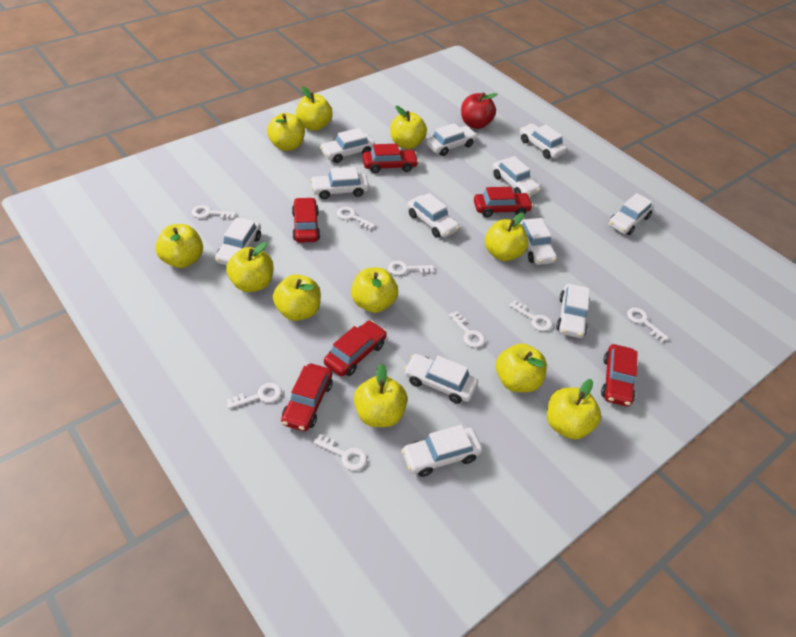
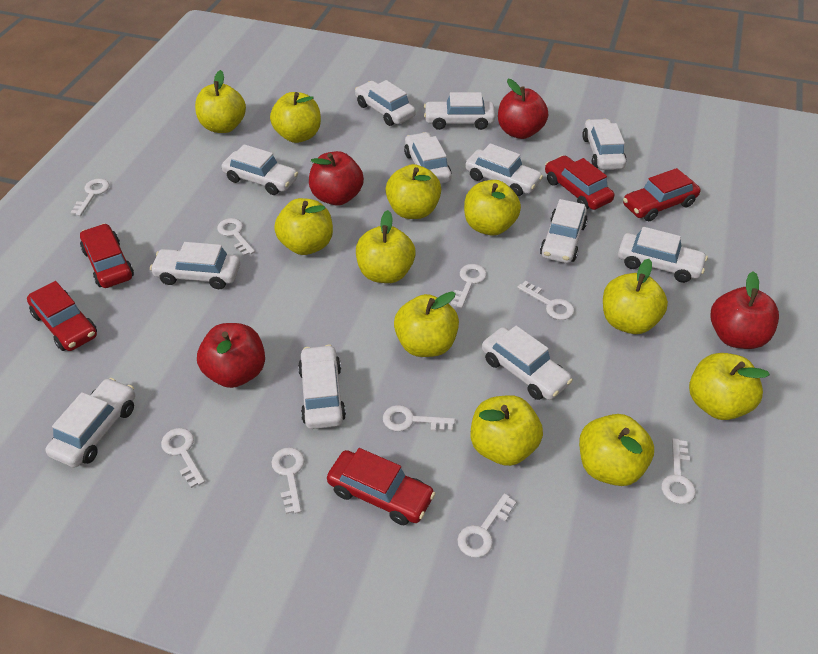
red apple: 1 -> 4
red car: 6 -> 5
white key: 8 -> 9

